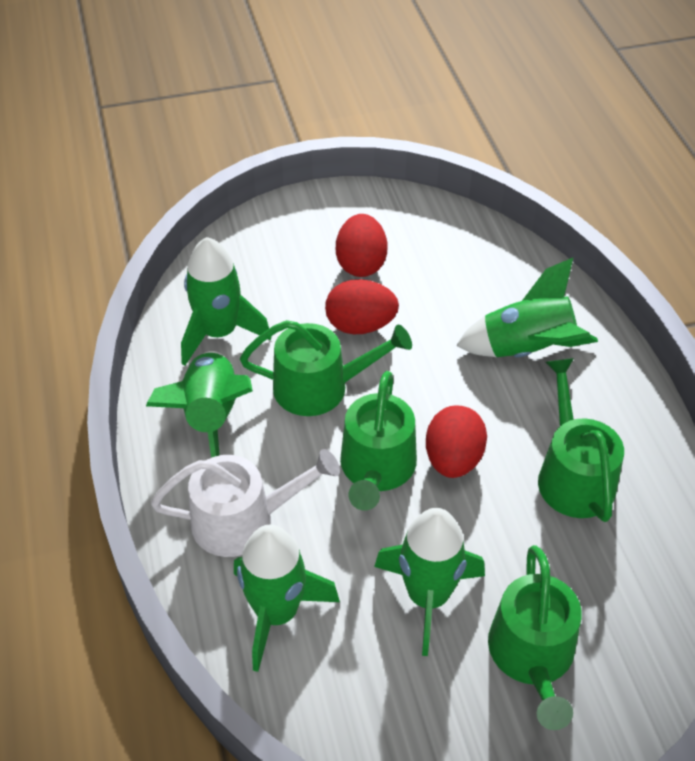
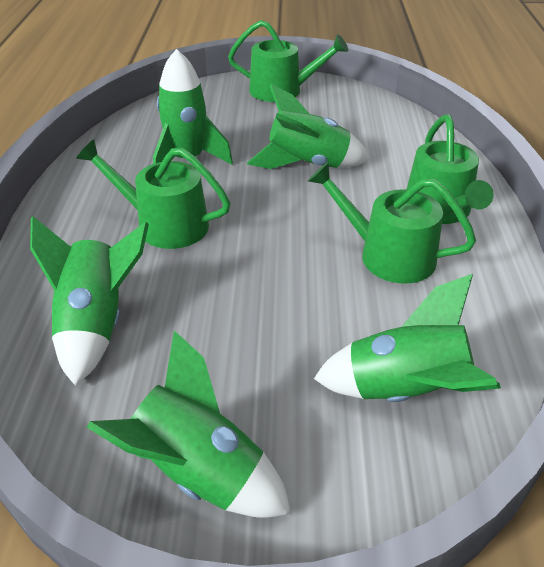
red egg: 3 -> 0
white watering can: 1 -> 0

